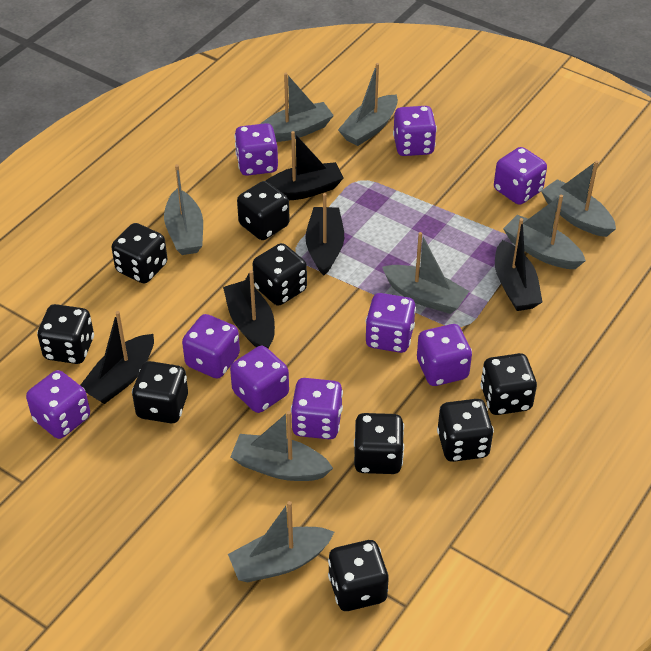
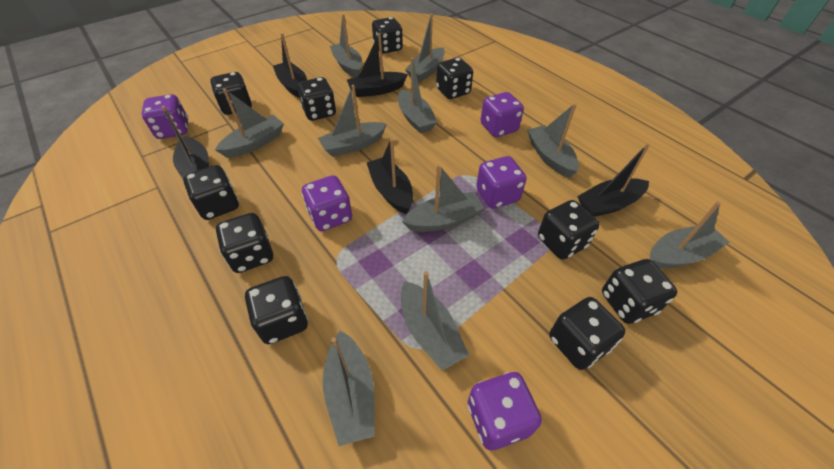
black dice: 9 -> 10
grey boat: 8 -> 10
purple dice: 9 -> 5

